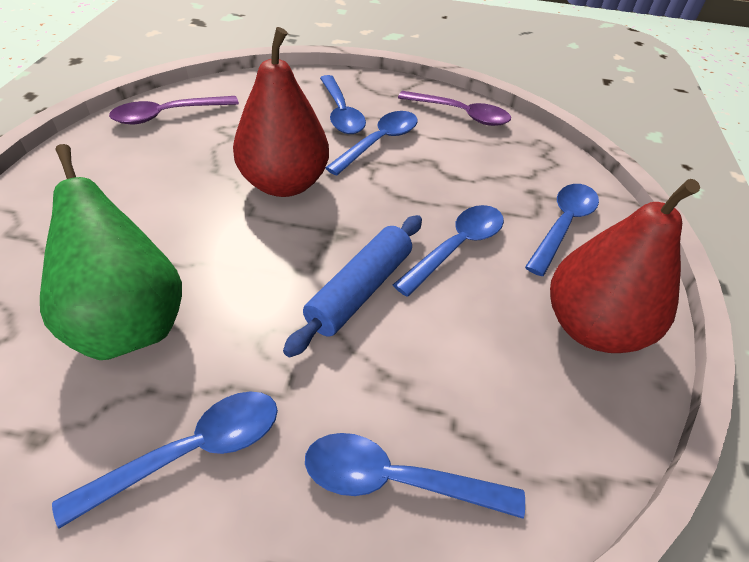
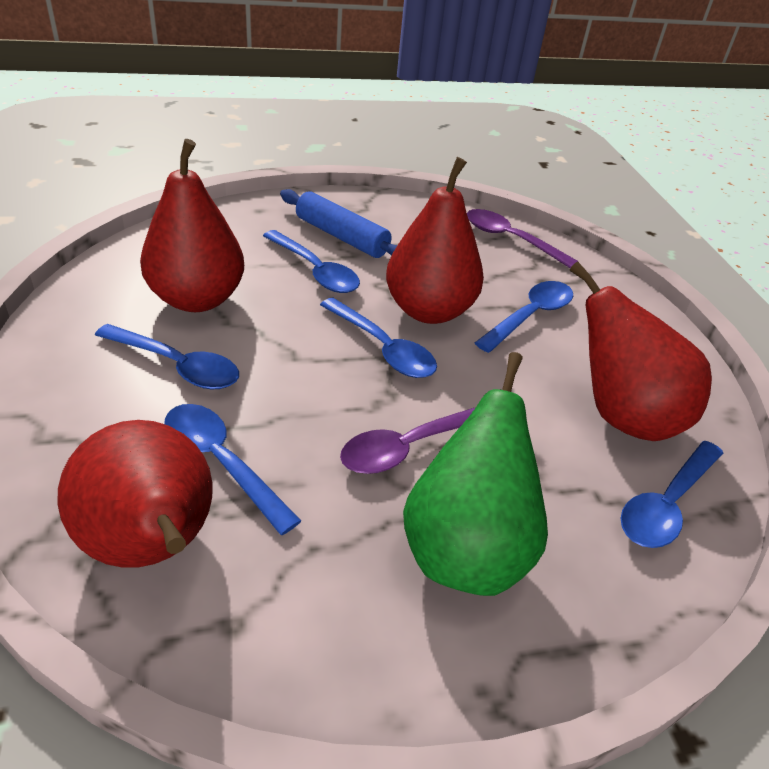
red pear: 2 -> 4

